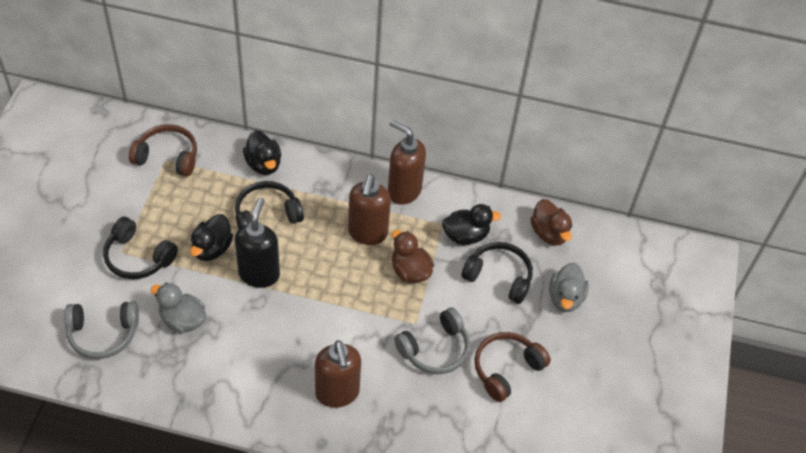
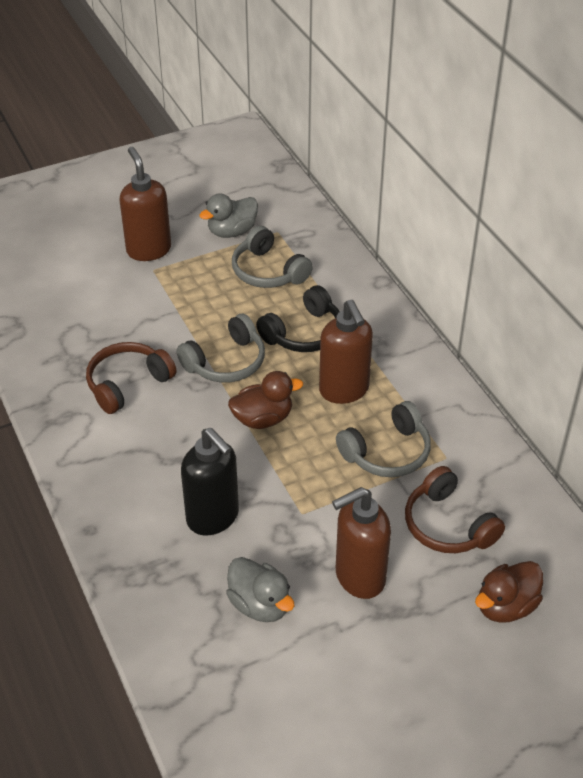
black duck: 3 -> 0
black headphones: 3 -> 1
grey headphones: 2 -> 3

